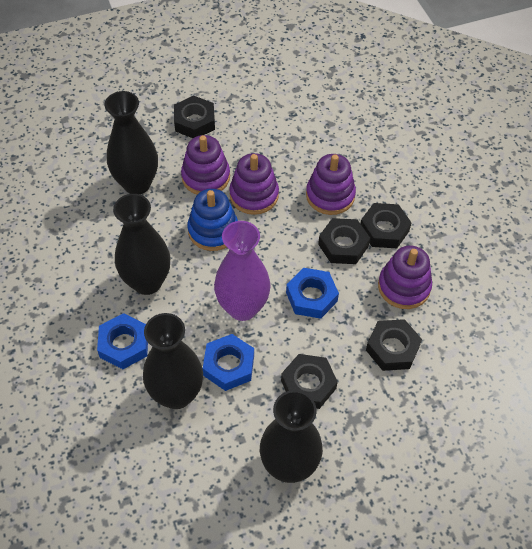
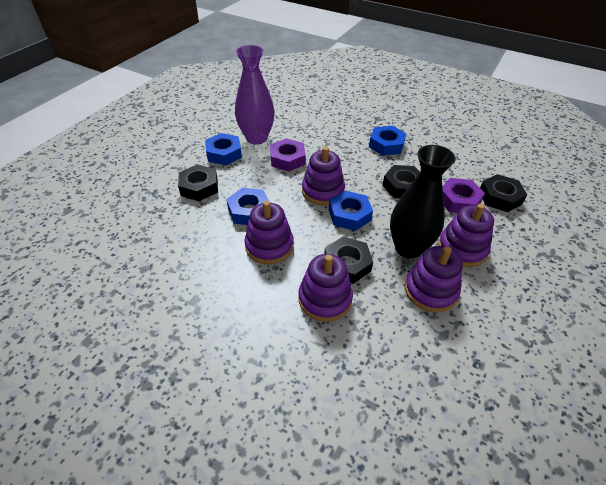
black nut: 5 -> 4
black vase: 4 -> 1
blue nut: 3 -> 4
blue stacking toy: 1 -> 0
purple nut: 0 -> 2
purple stacking toy: 4 -> 5

